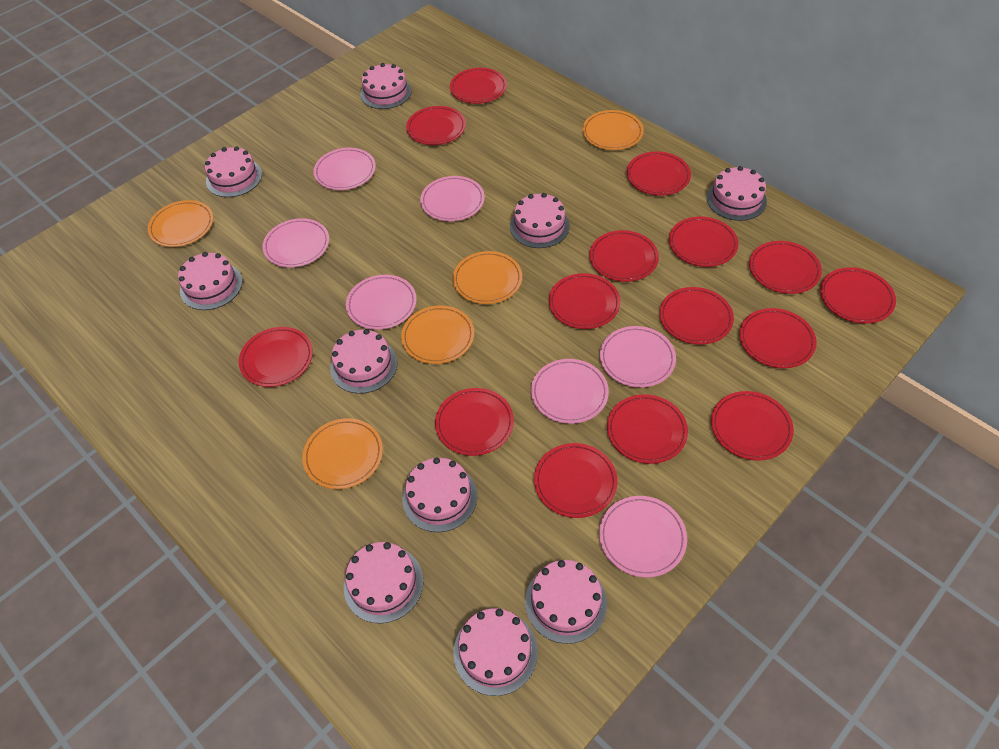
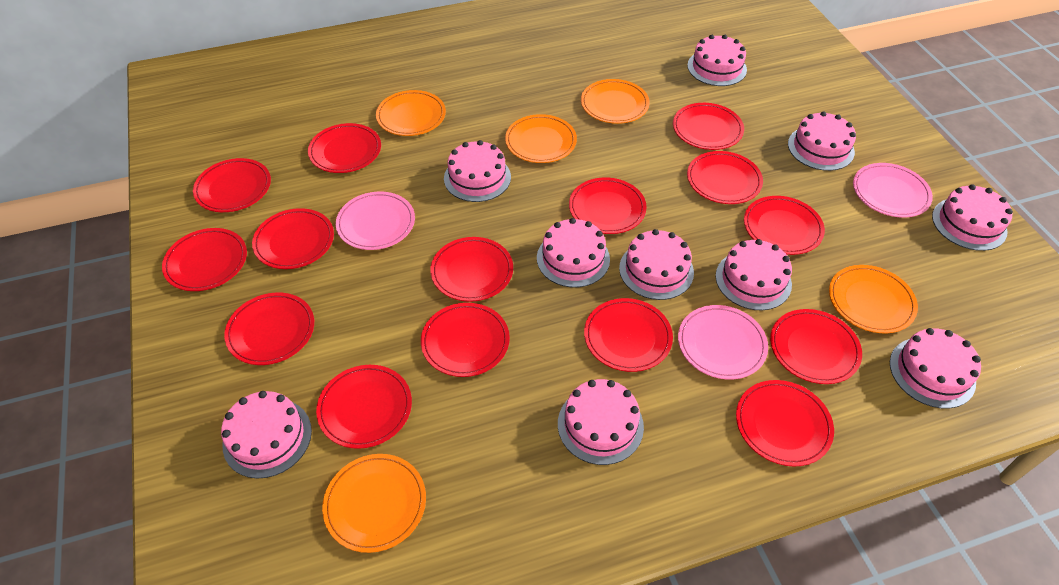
pink plate: 7 -> 3

